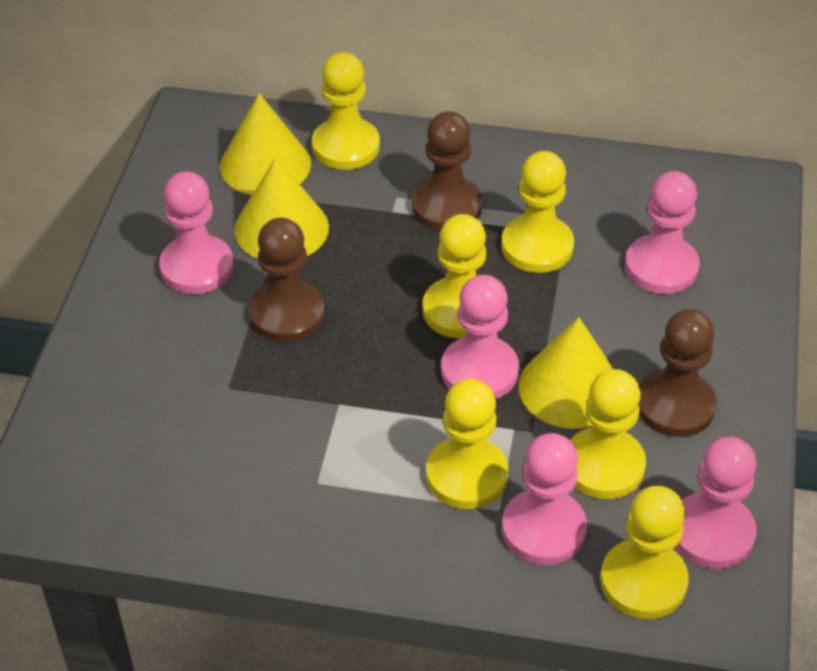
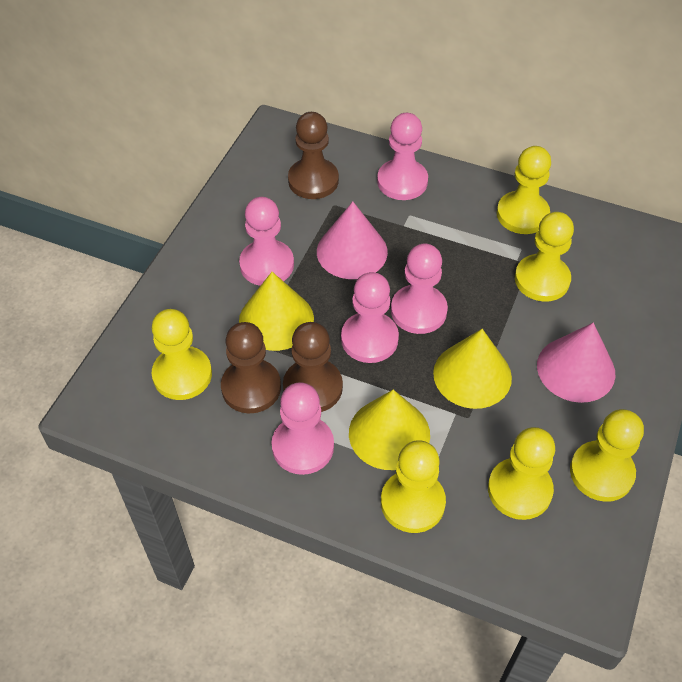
pink cone: 0 -> 2

